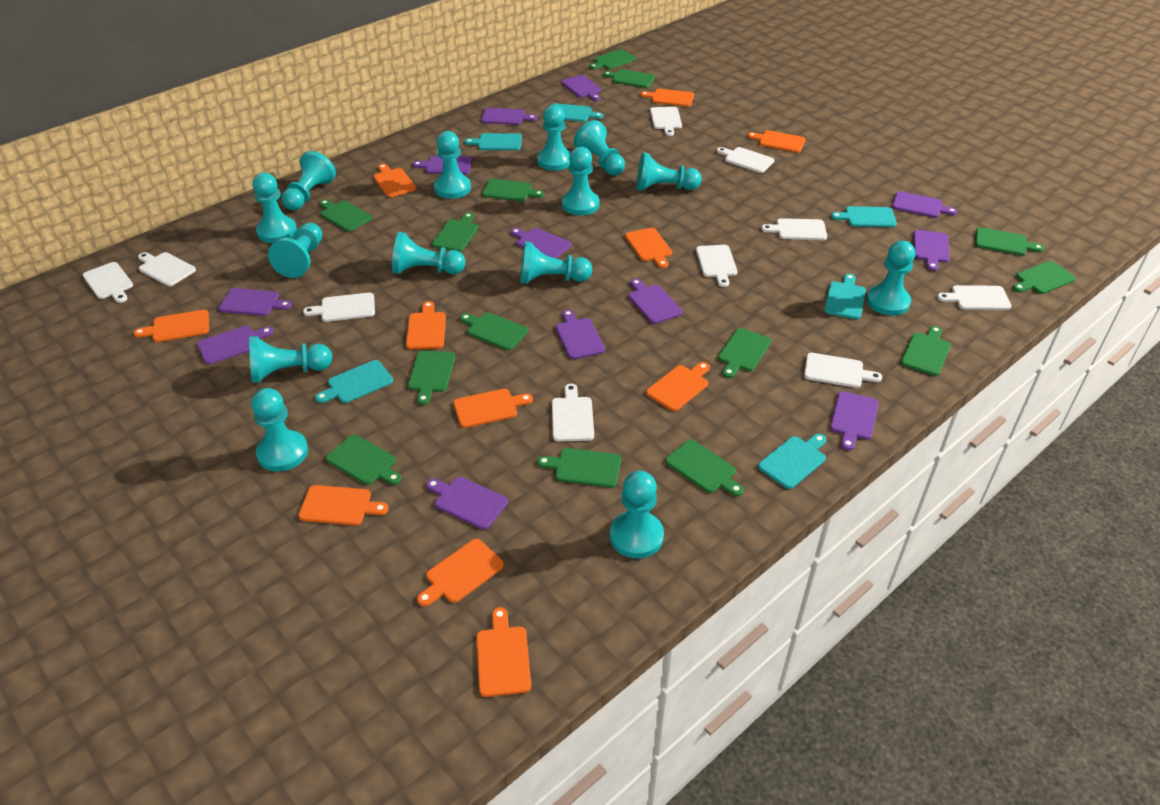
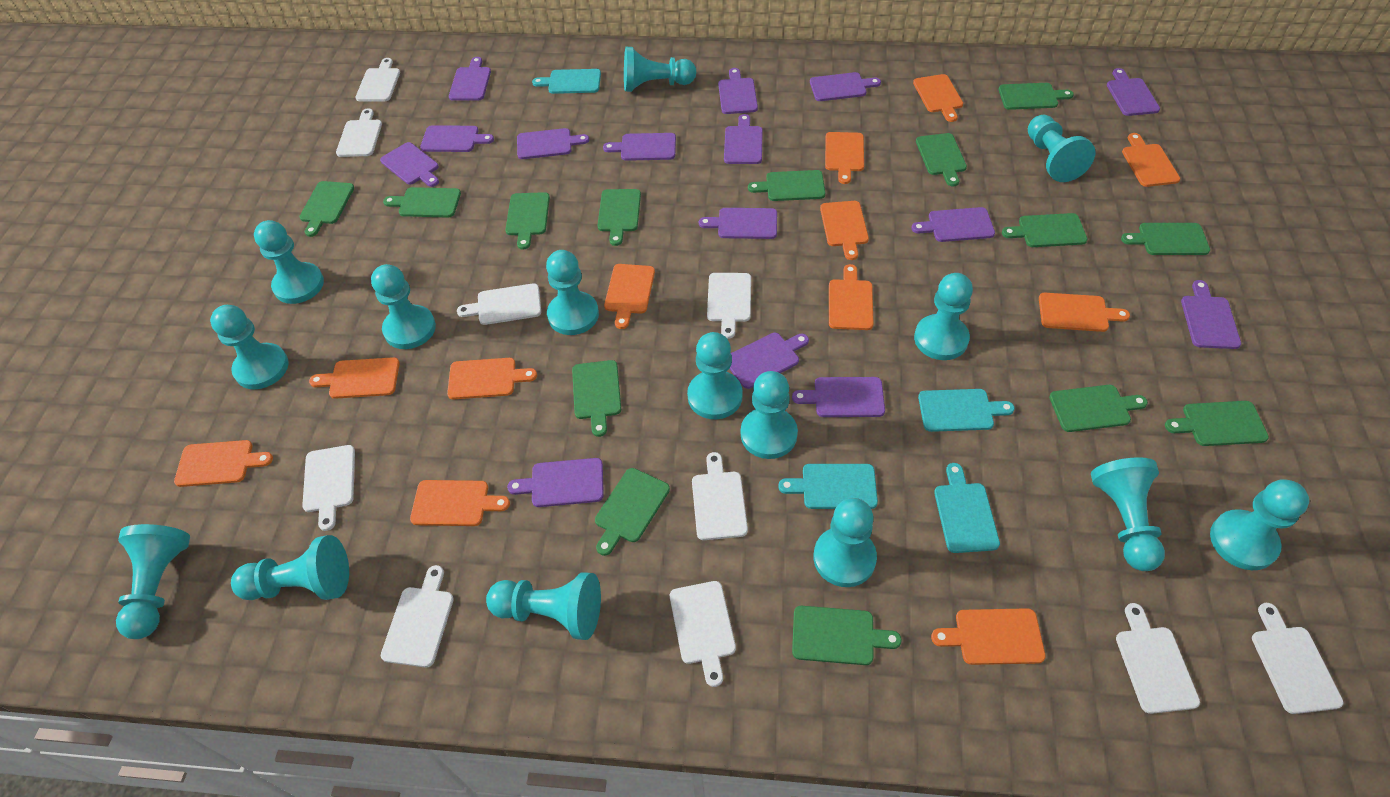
orange cutting board: 11 -> 12
purple cutting board: 12 -> 15
turquoise cutting board: 6 -> 4
turquoise pawn: 14 -> 15

